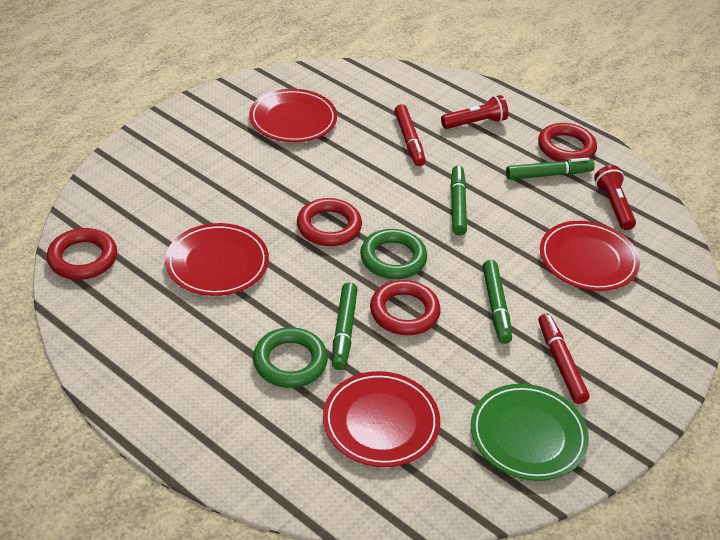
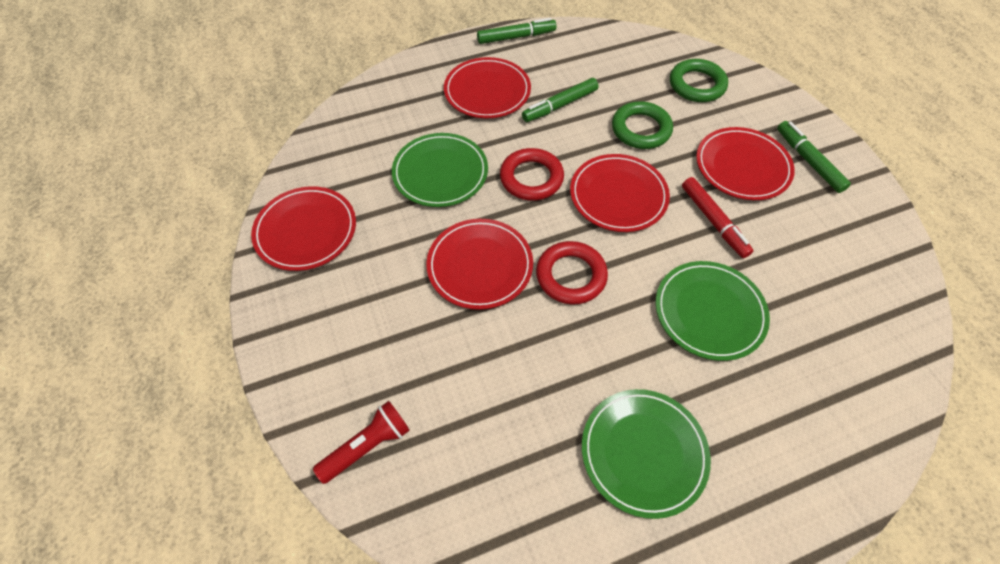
green marker: 4 -> 3
green plate: 1 -> 3
red flashlight: 2 -> 1
red marker: 2 -> 1
red plate: 4 -> 5
red ring: 4 -> 2

